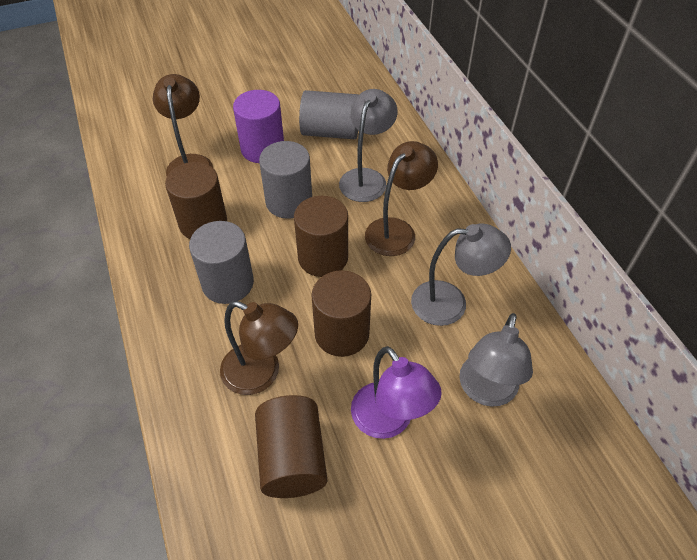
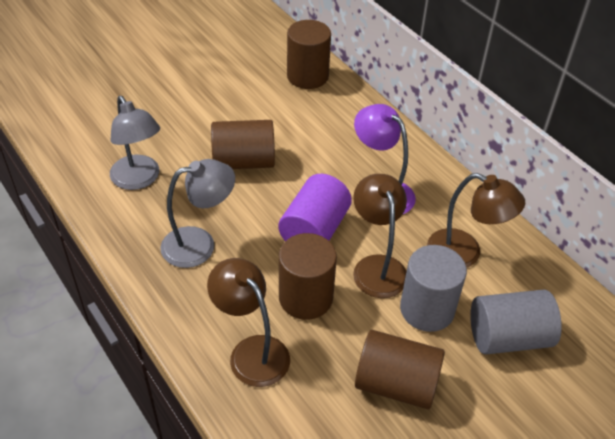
grey cylinder: 3 -> 2
grey lamp: 3 -> 2

